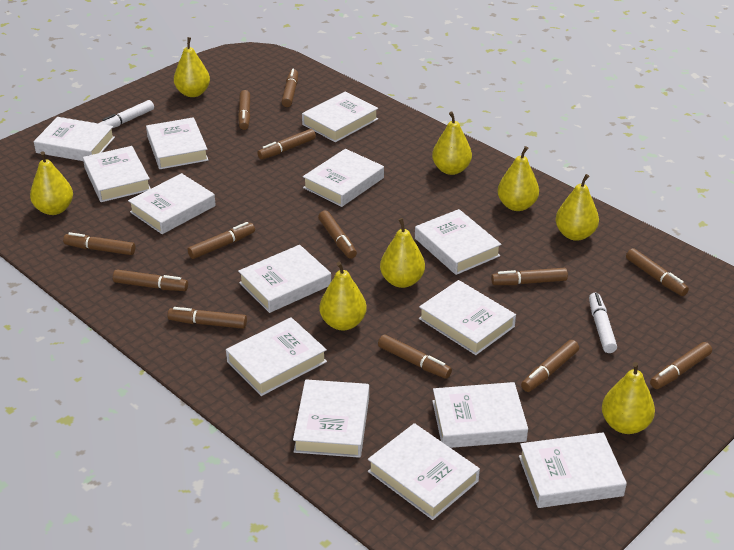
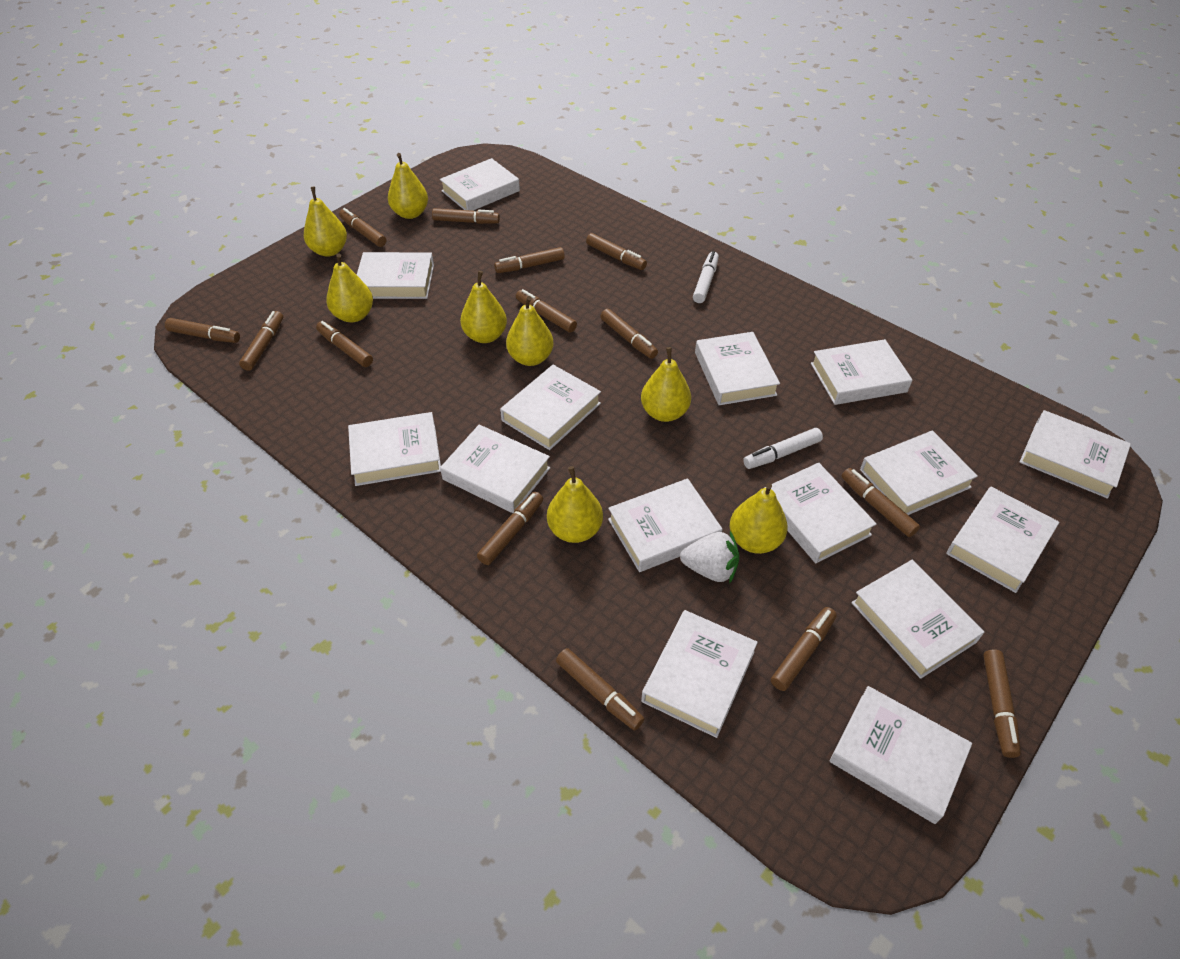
brown marker: 13 -> 14
white book: 14 -> 15
white strawberry: 0 -> 1

